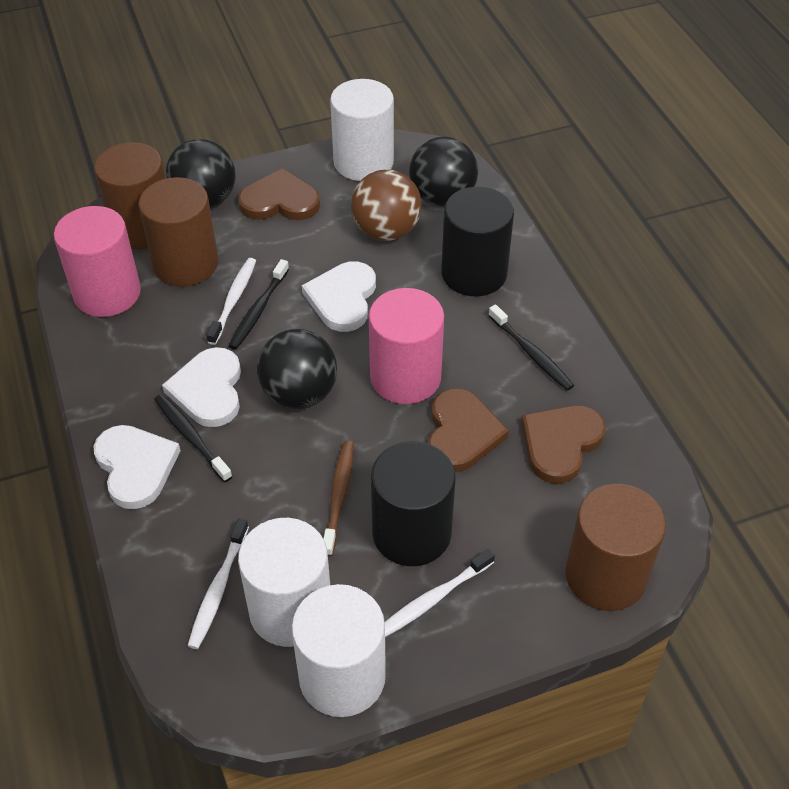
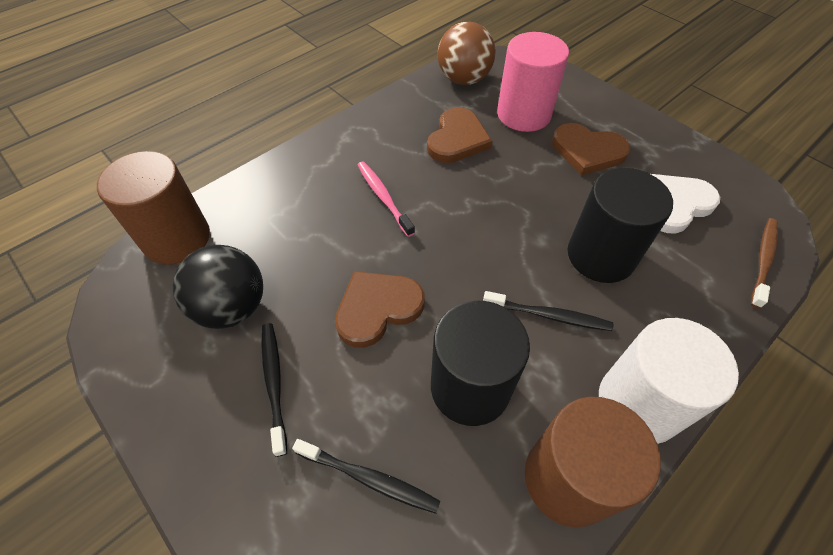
black ball: 3 -> 1
brown cylinder: 3 -> 2
pink cylinder: 2 -> 1
pink toothbrush: 0 -> 1
white cylinder: 3 -> 1
white heart: 3 -> 1
white toothbrush: 3 -> 0

